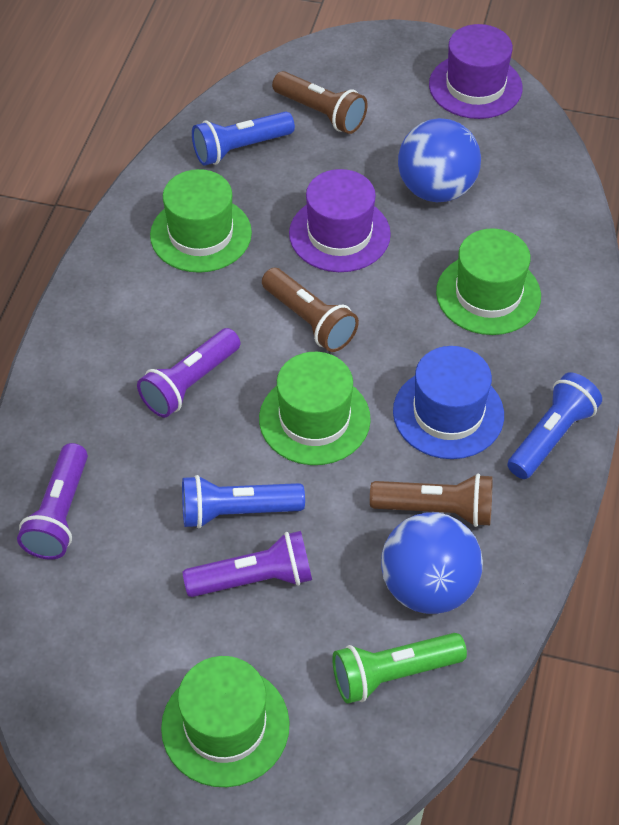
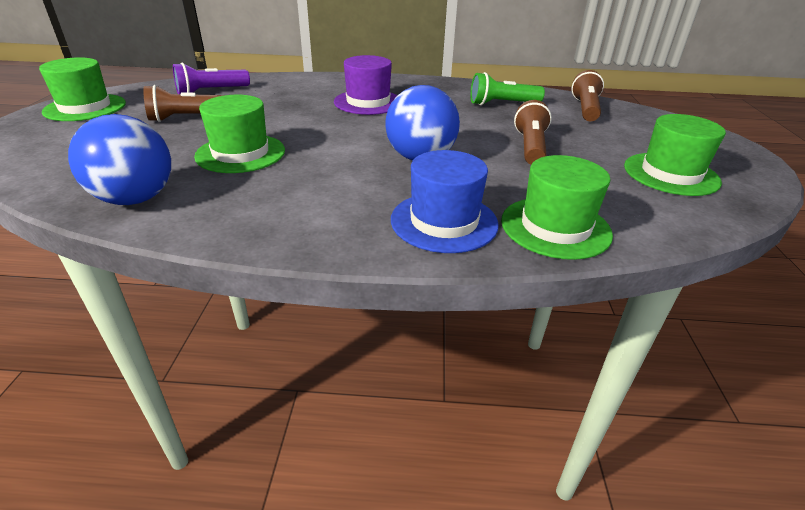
blue flashlight: 3 -> 0
purple flashlight: 3 -> 1
purple hat: 2 -> 1

